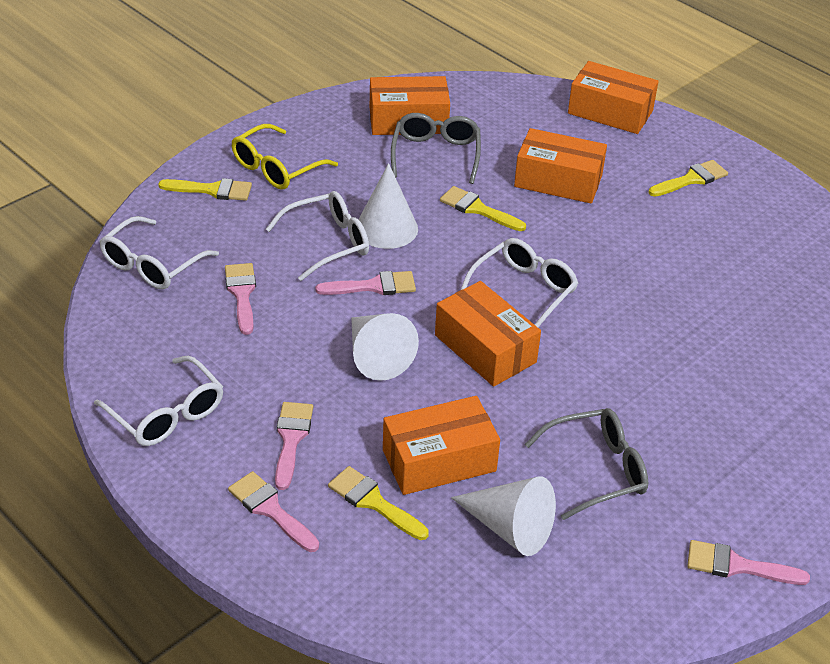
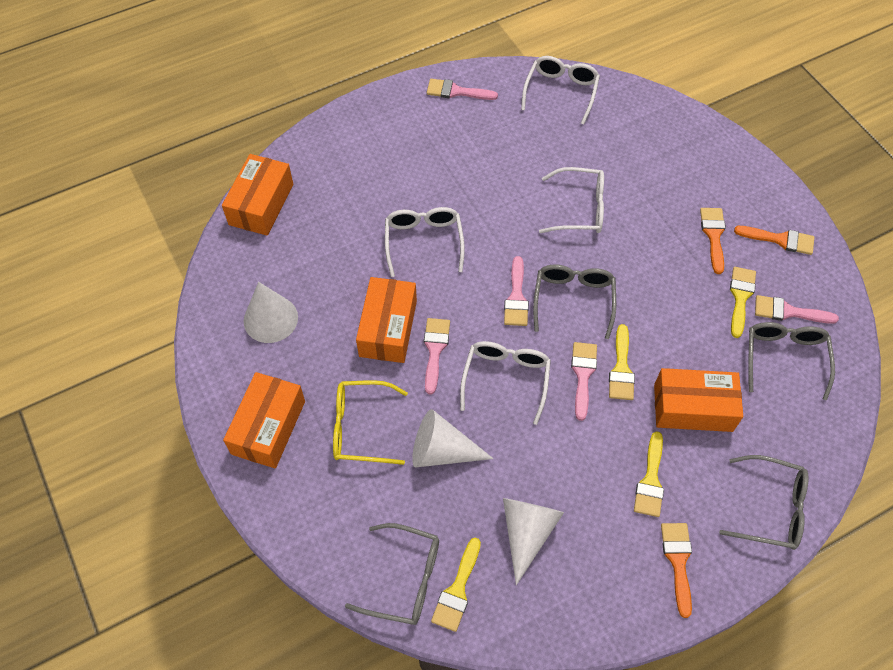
grey glasses: 2 -> 4
orange box: 5 -> 4
orange brush: 0 -> 3

